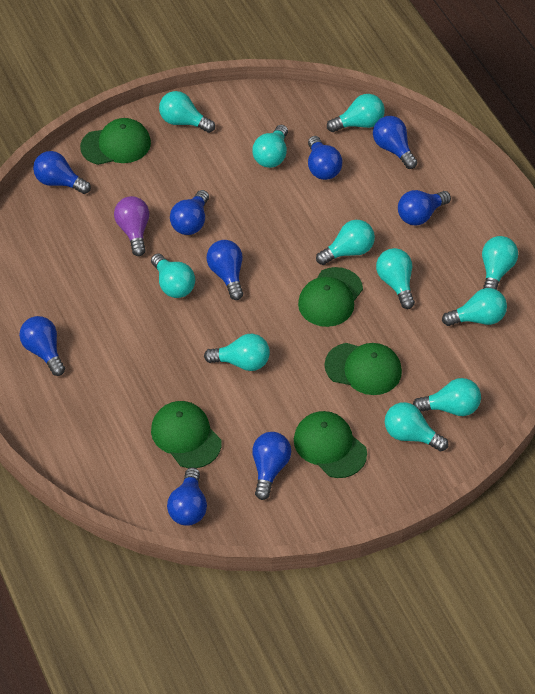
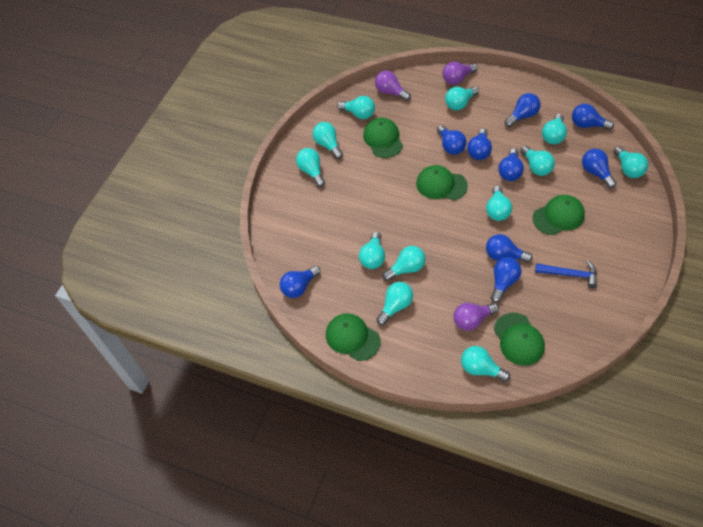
blue hammer: 0 -> 1
purple light bulb: 1 -> 3
turquoise light bulb: 11 -> 12

